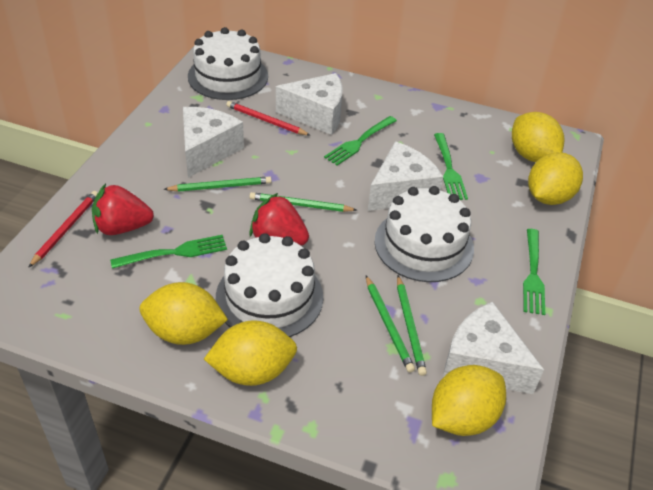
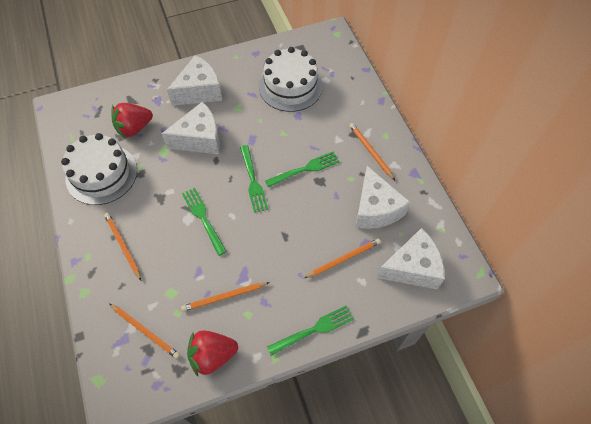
green pencil: 4 -> 0
orange pencil: 0 -> 5
red pencil: 2 -> 0
white cake: 3 -> 2
yellow lemon: 5 -> 0

